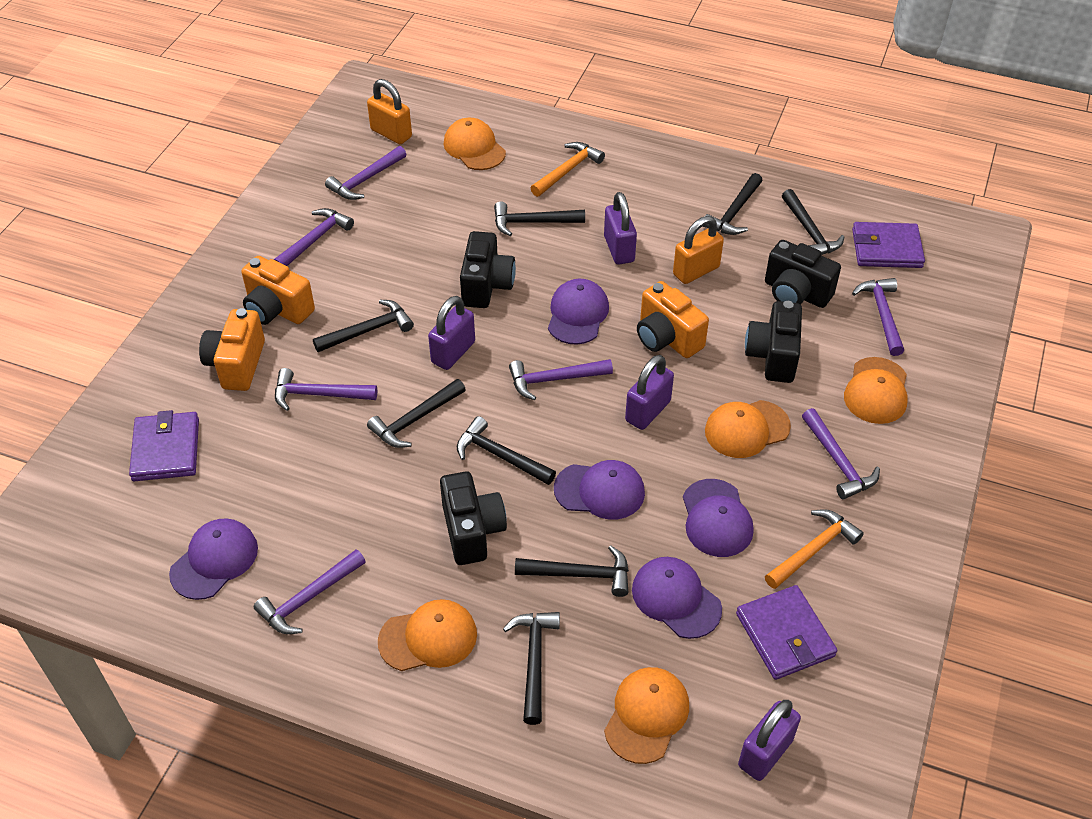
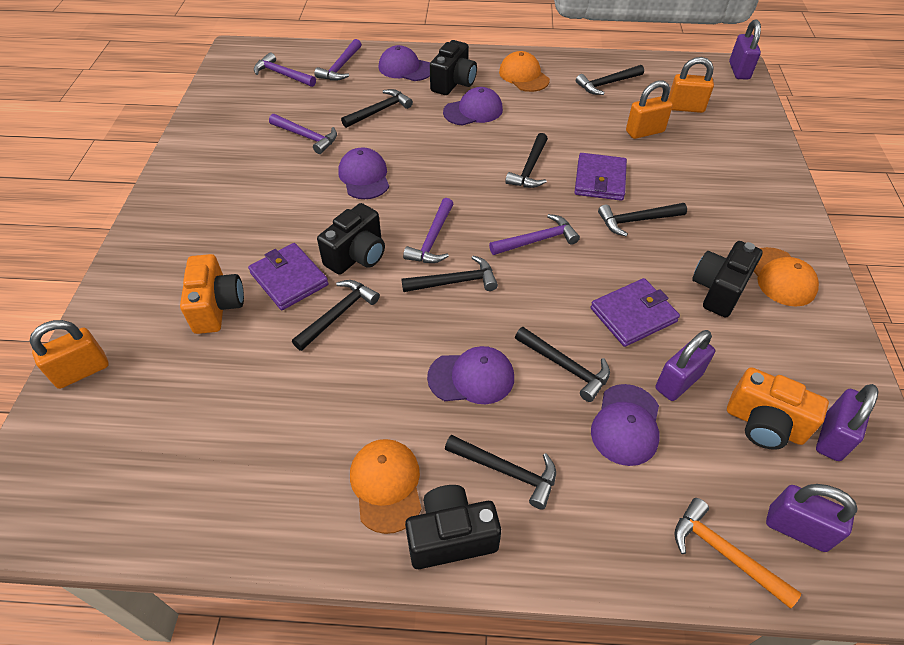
orange camera: 3 -> 2
orange cap: 5 -> 3
orange hammer: 2 -> 1
orange padlock: 2 -> 3
purple hammer: 7 -> 5

